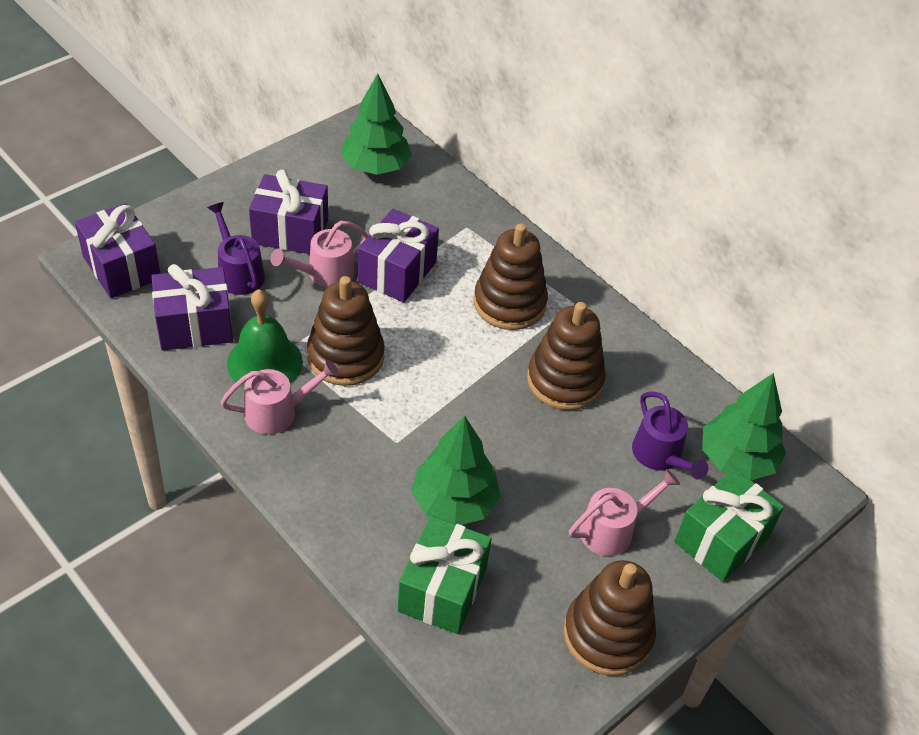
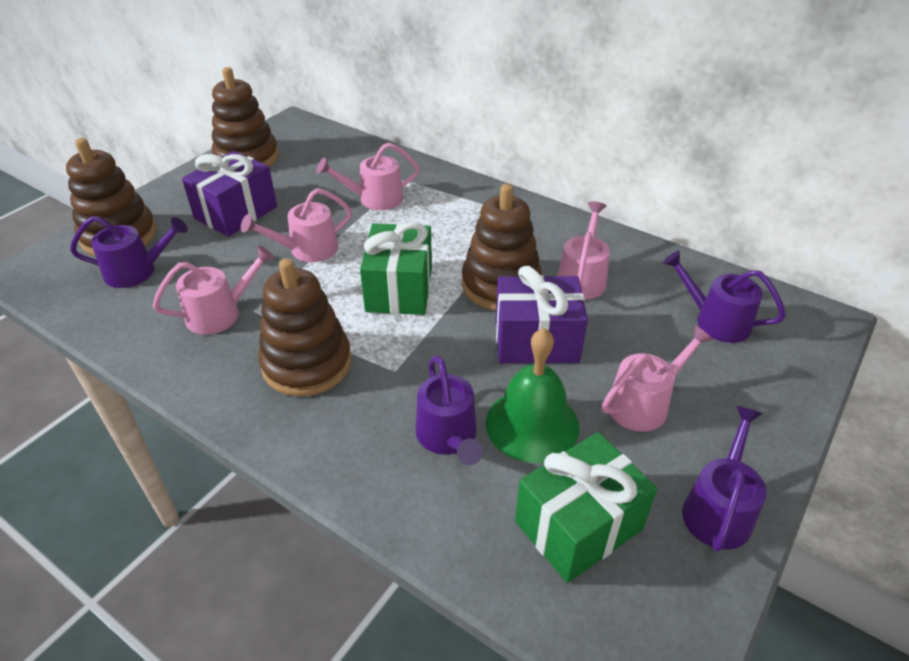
green tree: 3 -> 0
pink watering can: 3 -> 5
purple gift: 4 -> 2
purple watering can: 2 -> 4

